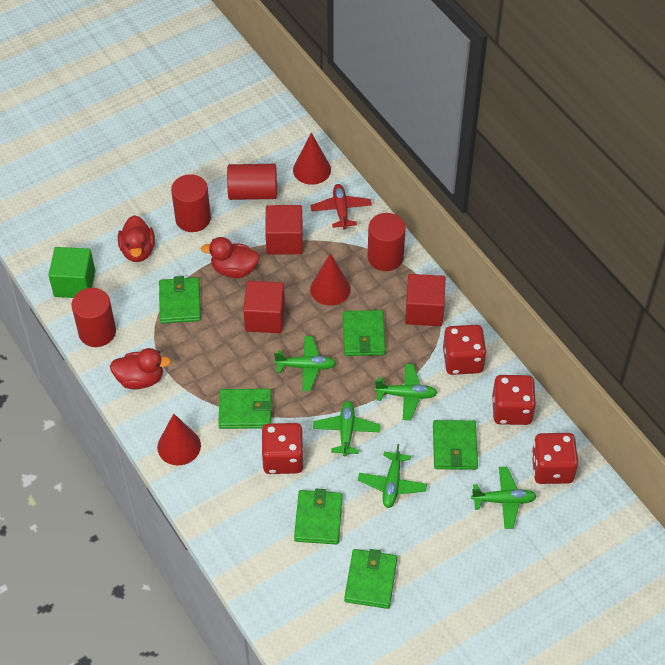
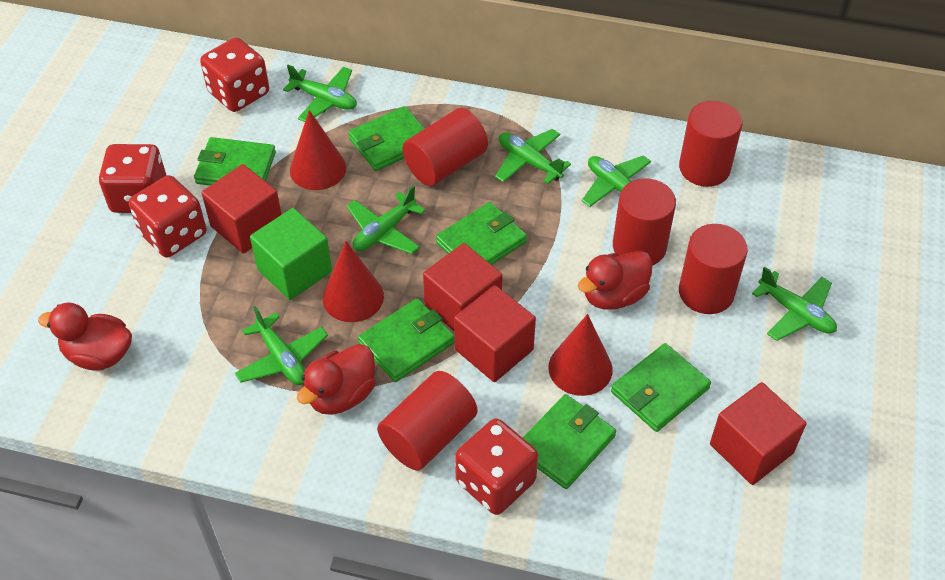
green plane: 5 -> 6
red cube: 3 -> 4
red cylinder: 4 -> 5
red plane: 1 -> 0

